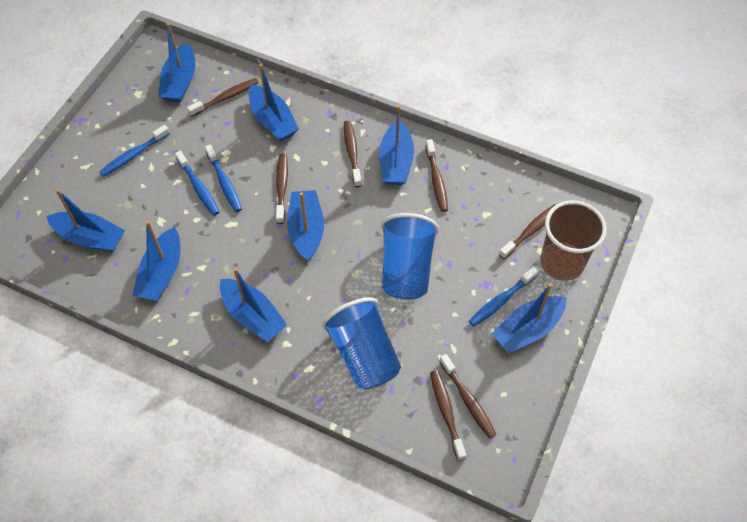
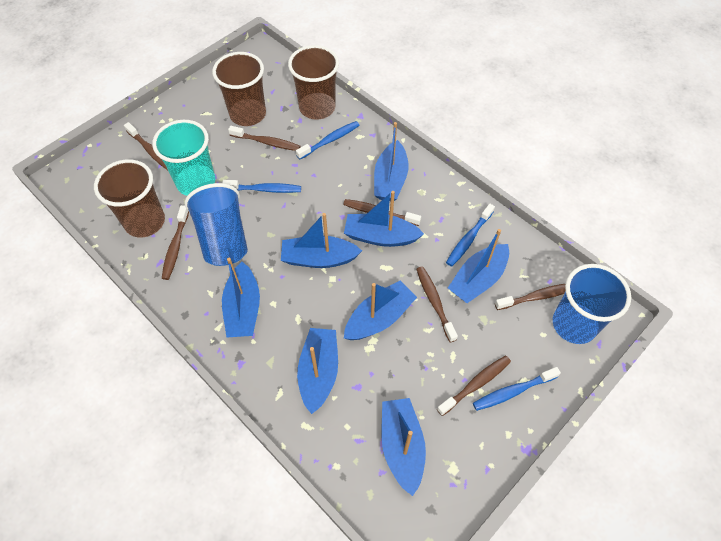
brown cup: 1 -> 3
turquoise cup: 0 -> 1

